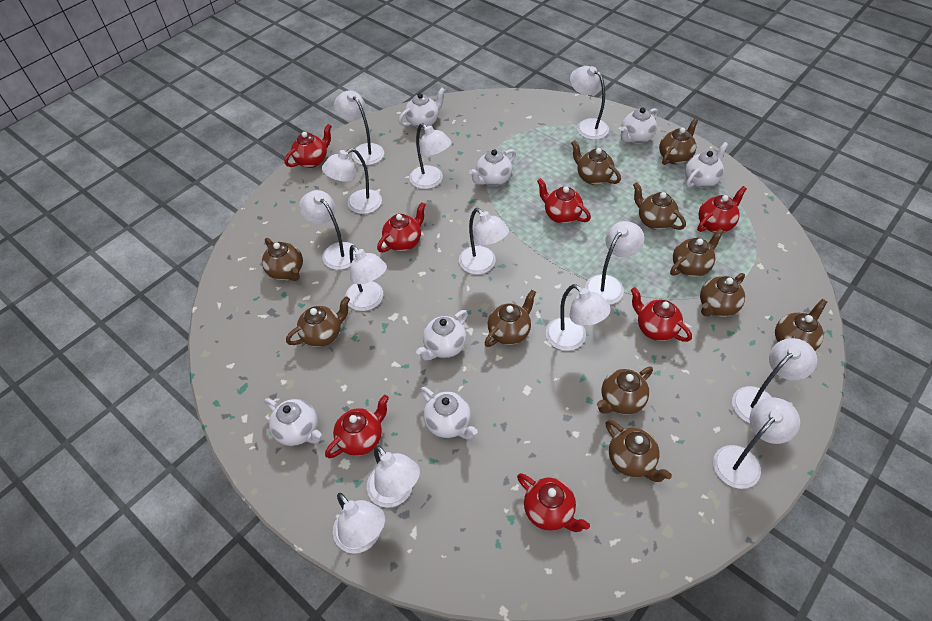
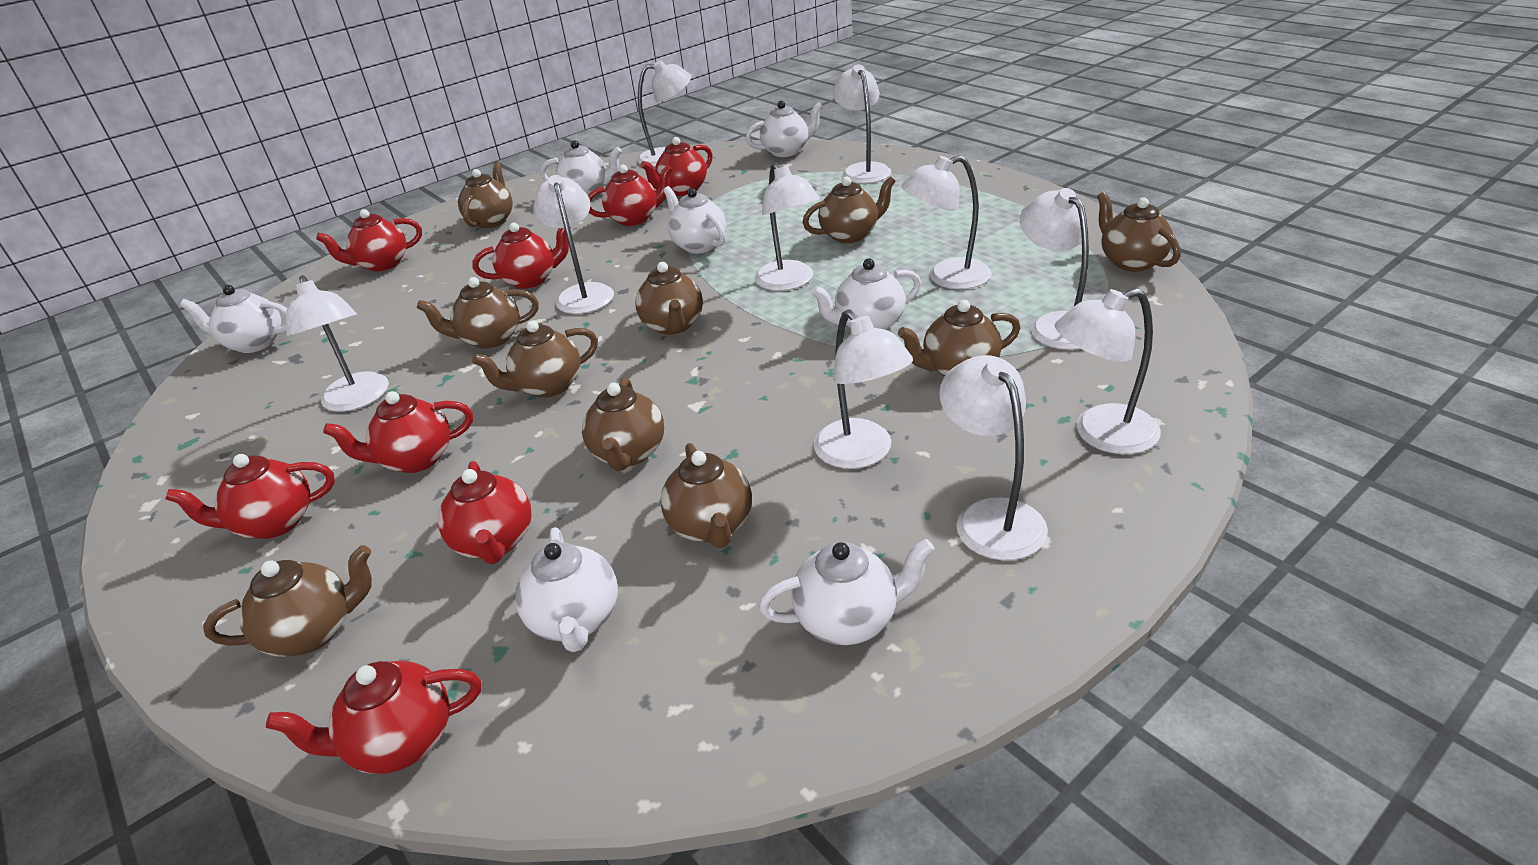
brown teapot: 11 -> 10
red teapot: 7 -> 8
white lamp: 13 -> 10

